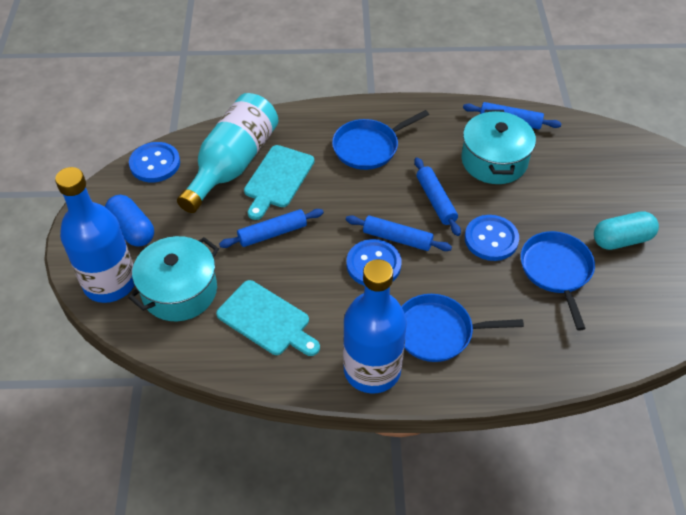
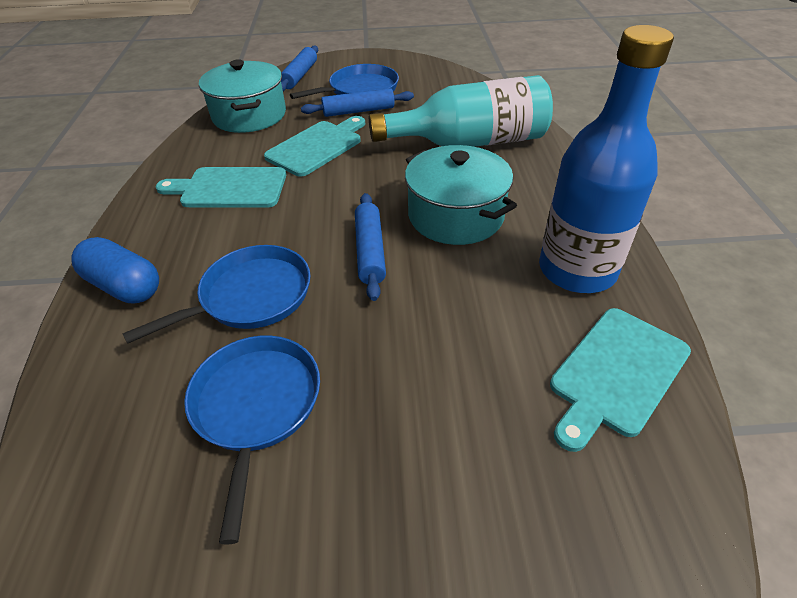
blue bottle: 2 -> 1
blue button: 3 -> 0
blue rolling pin: 4 -> 3
turquoise capsule: 1 -> 0
turquoise cutting board: 2 -> 3

